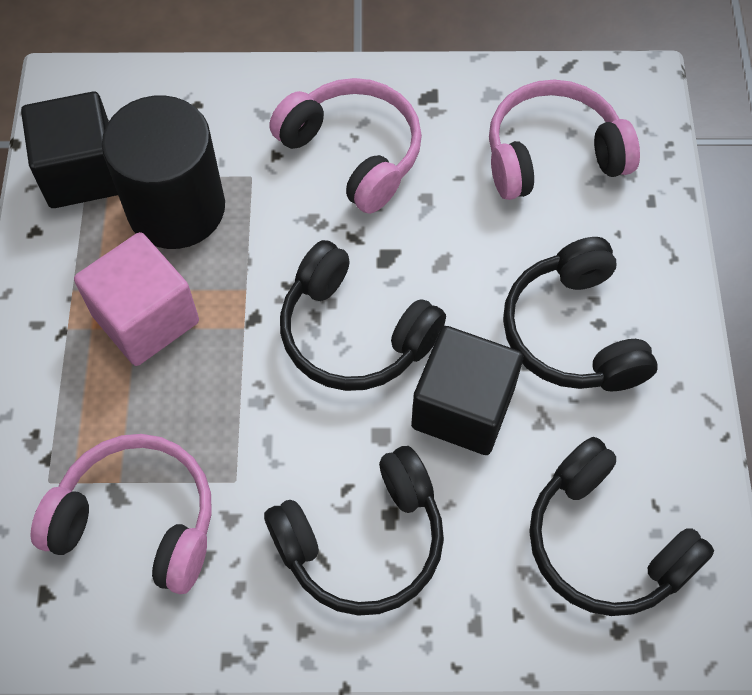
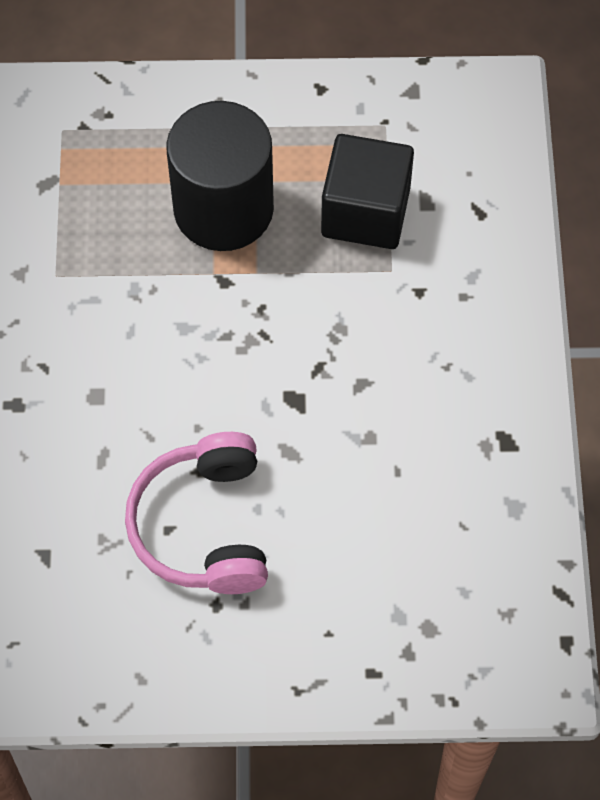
black cube: 2 -> 1
black headphones: 4 -> 0
pink cube: 1 -> 0
pink headphones: 3 -> 1

